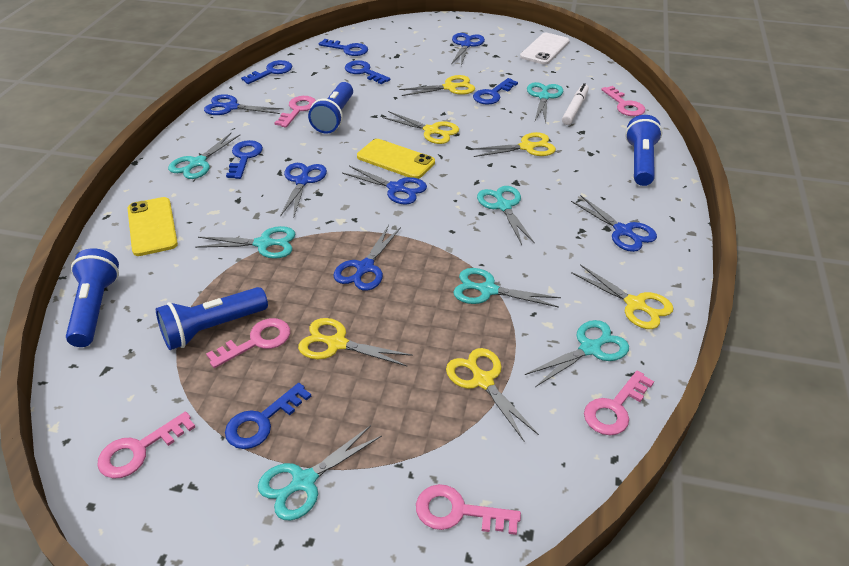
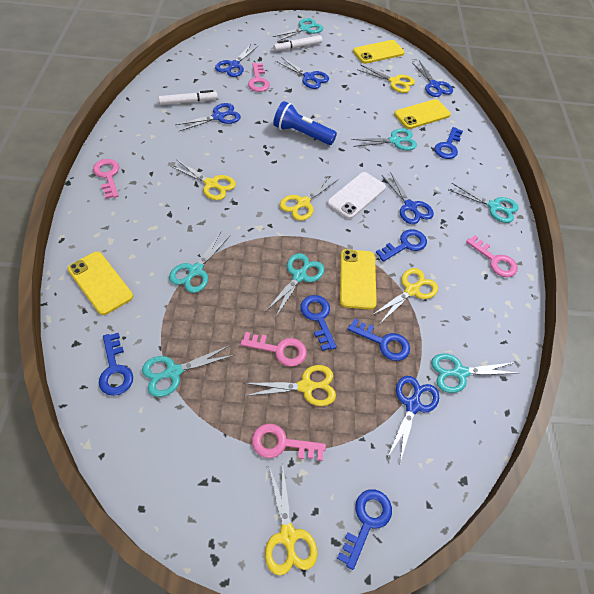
blue flashlight: 4 -> 1
pink key: 6 -> 5
white marker: 1 -> 2
yellow phone: 2 -> 4

